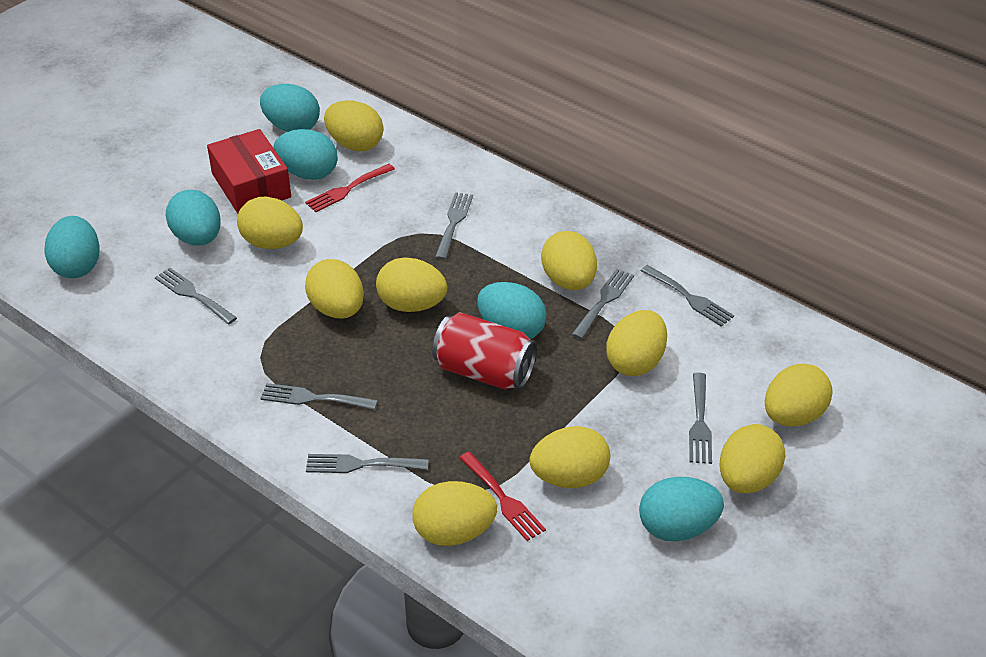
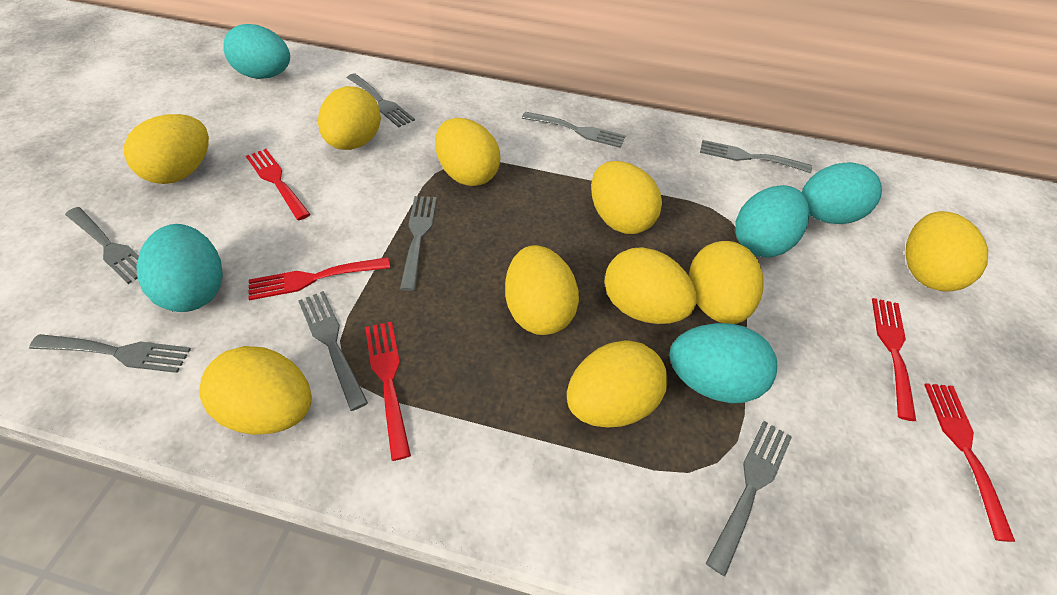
grey fork: 7 -> 8
red box: 1 -> 0
red can: 1 -> 0
red fork: 2 -> 5
turquoise egg: 6 -> 5

